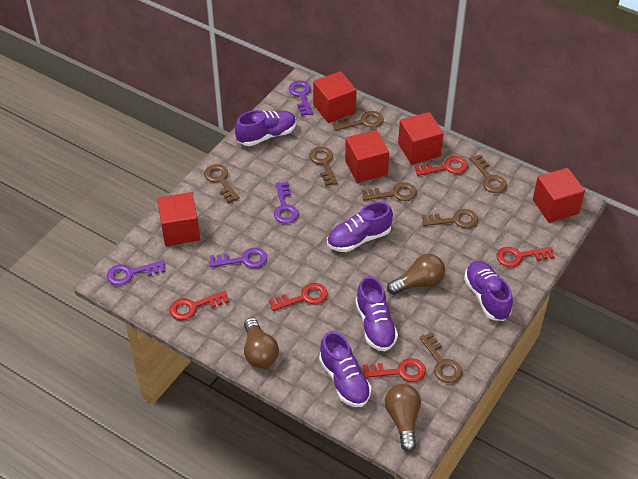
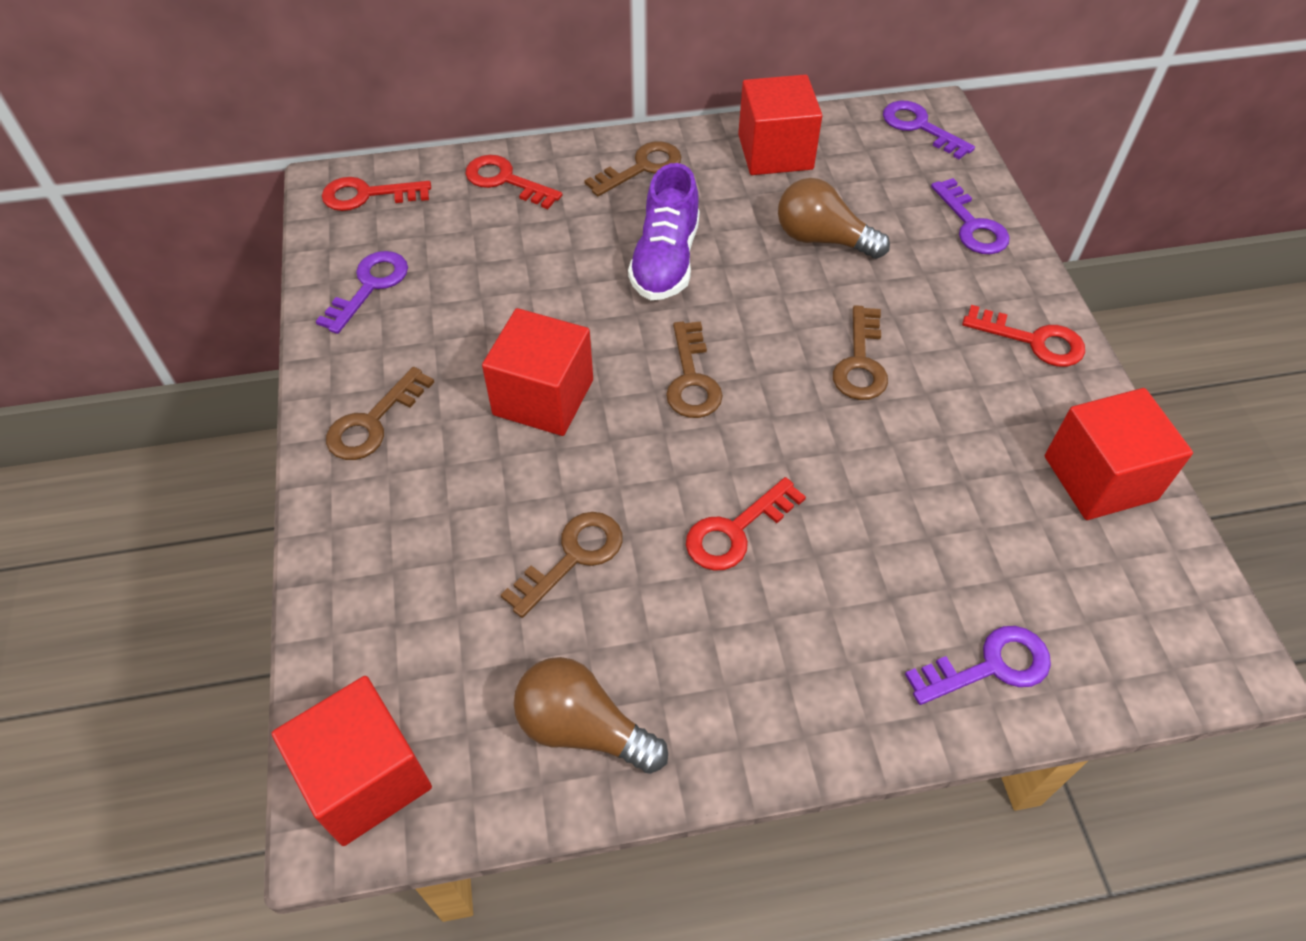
brown key: 7 -> 5
brown light bulb: 3 -> 2
purple shoe: 5 -> 1
red cube: 5 -> 4
red key: 5 -> 4

